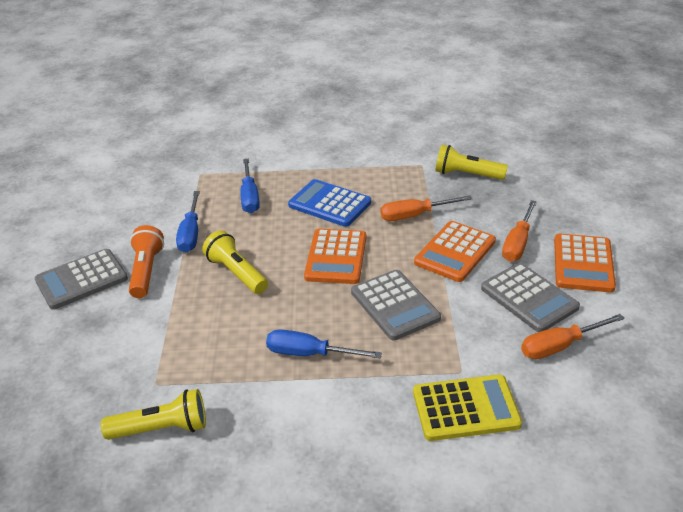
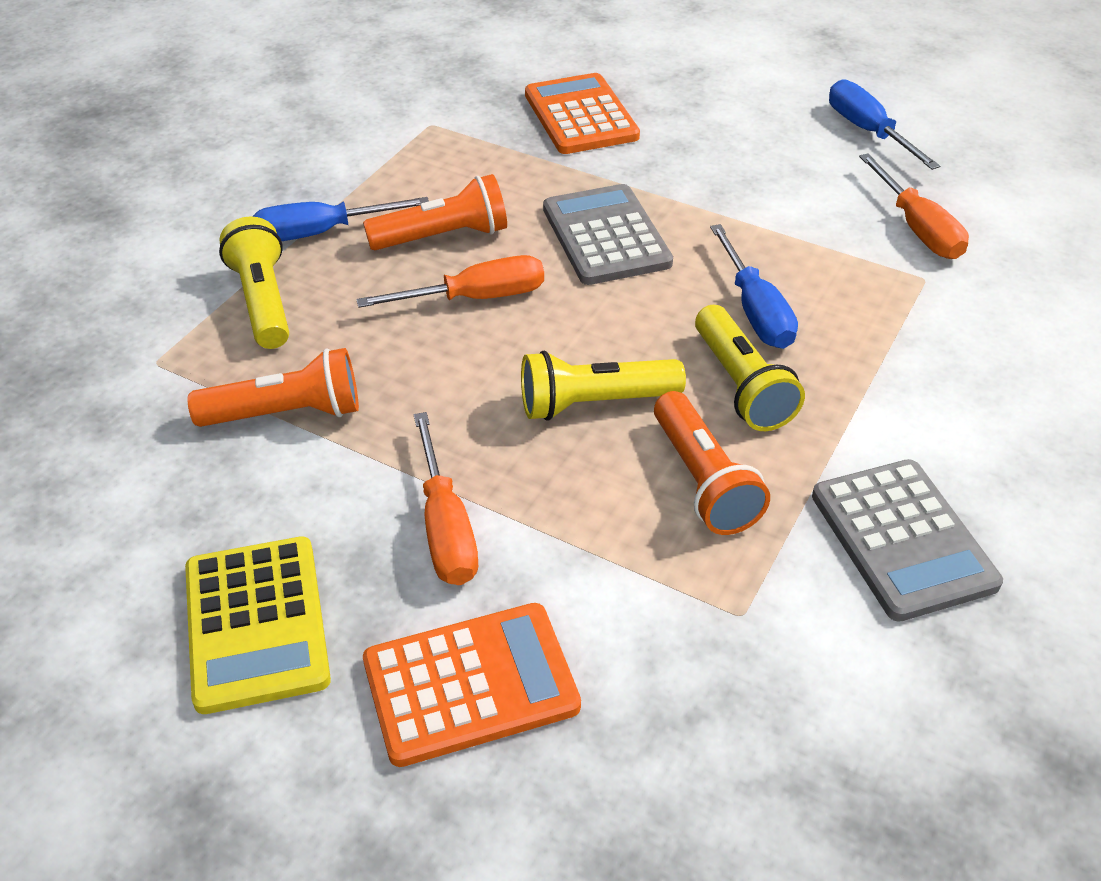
blue calculator: 1 -> 0
grey calculator: 3 -> 2
orange calculator: 3 -> 2
orange flashlight: 1 -> 3

